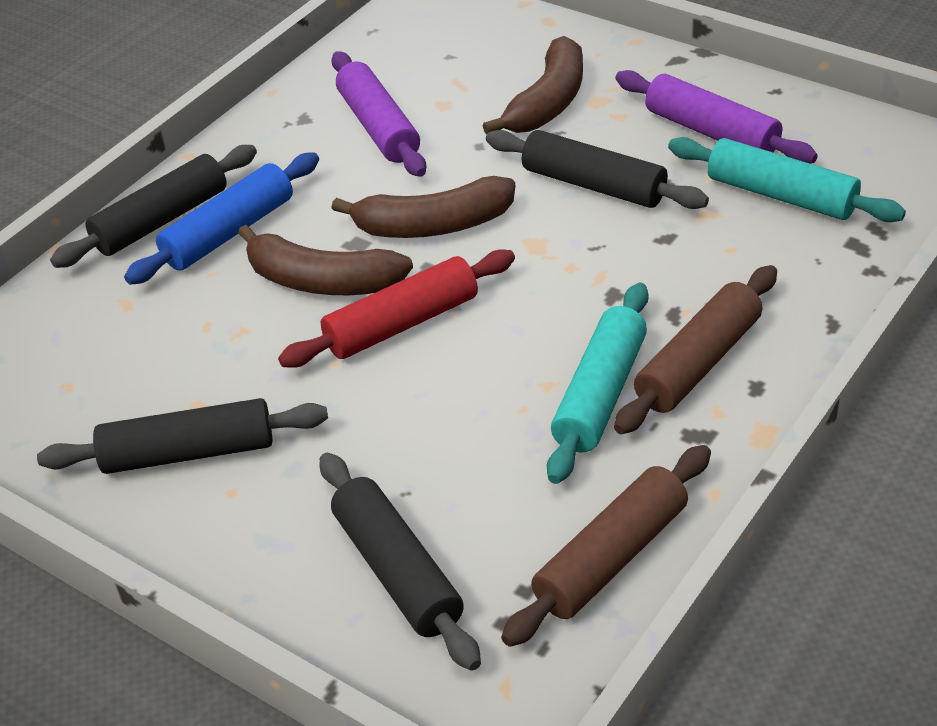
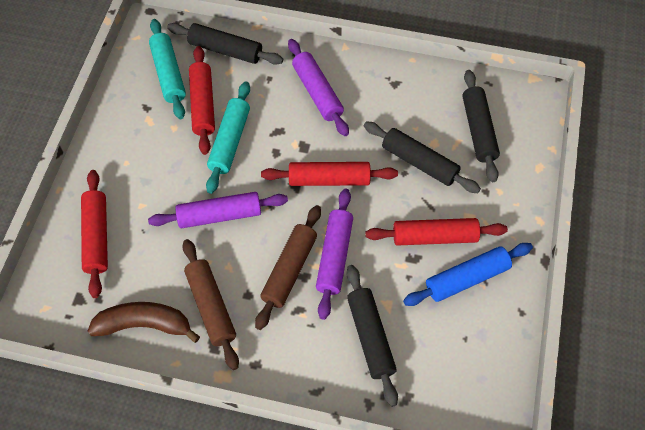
brown banana: 3 -> 1
purple rolling pin: 2 -> 3
red rolling pin: 1 -> 4

